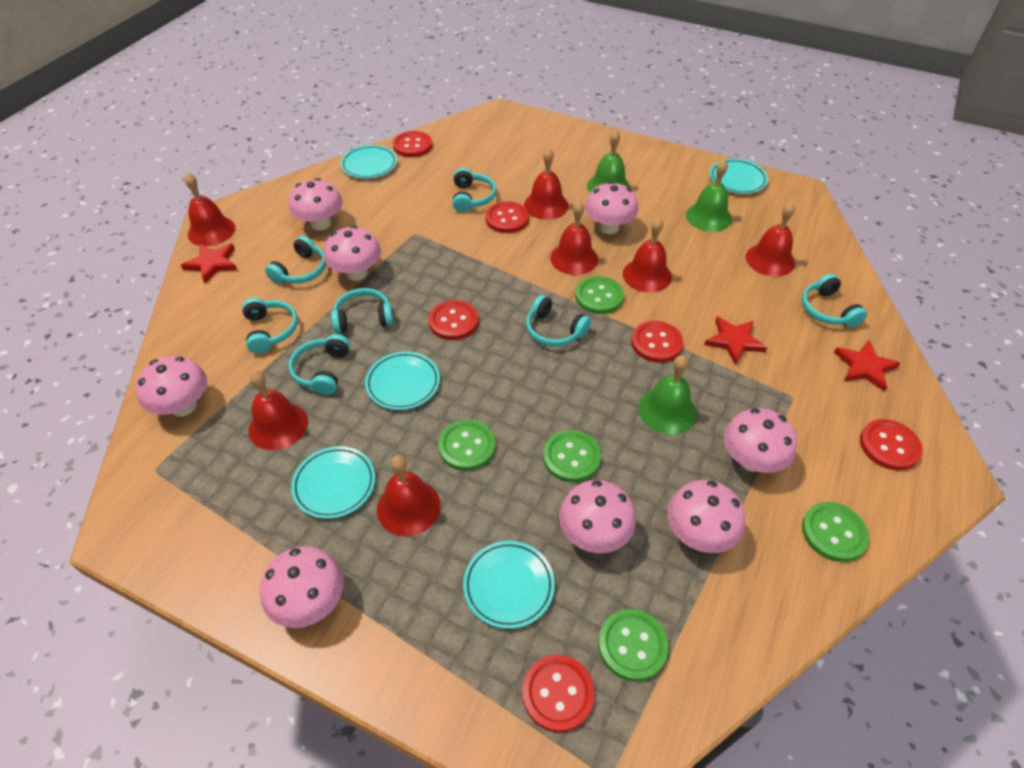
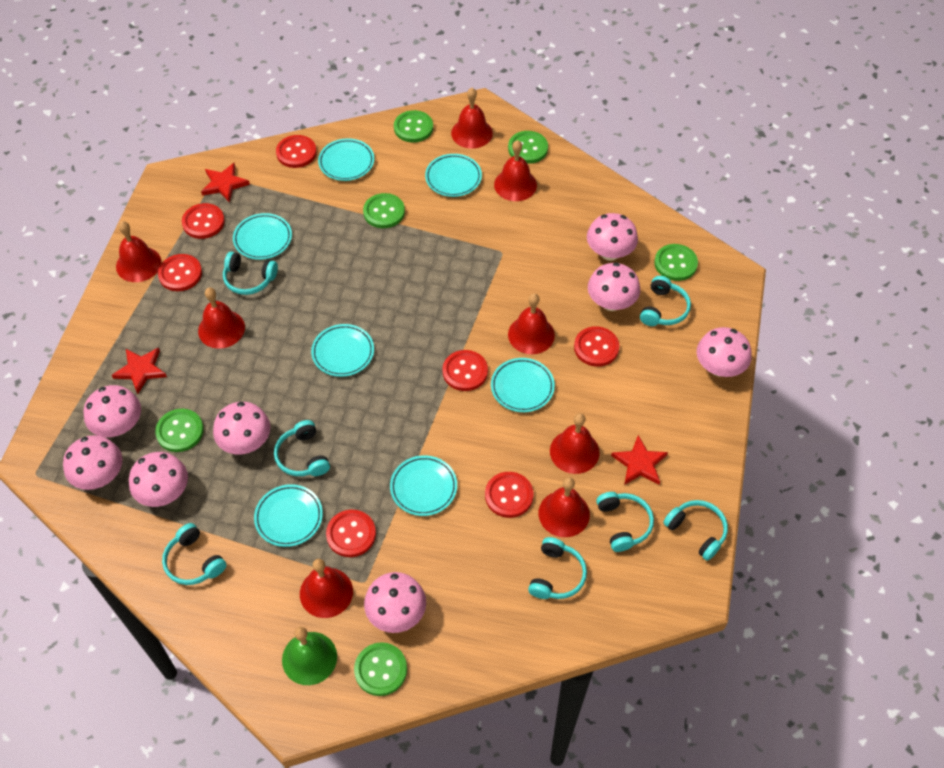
green bell: 3 -> 1
green button: 5 -> 6
red bell: 7 -> 8
red button: 6 -> 7
turquoise plate: 5 -> 7

